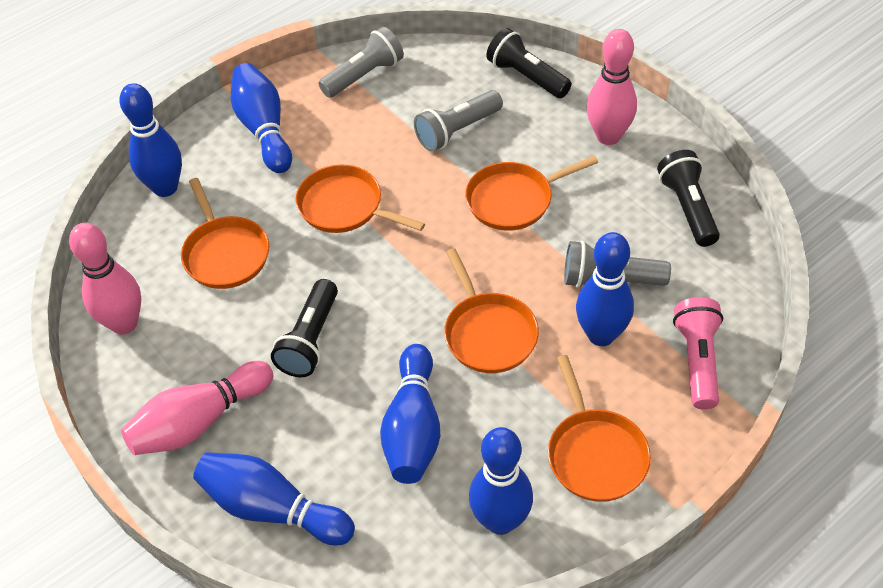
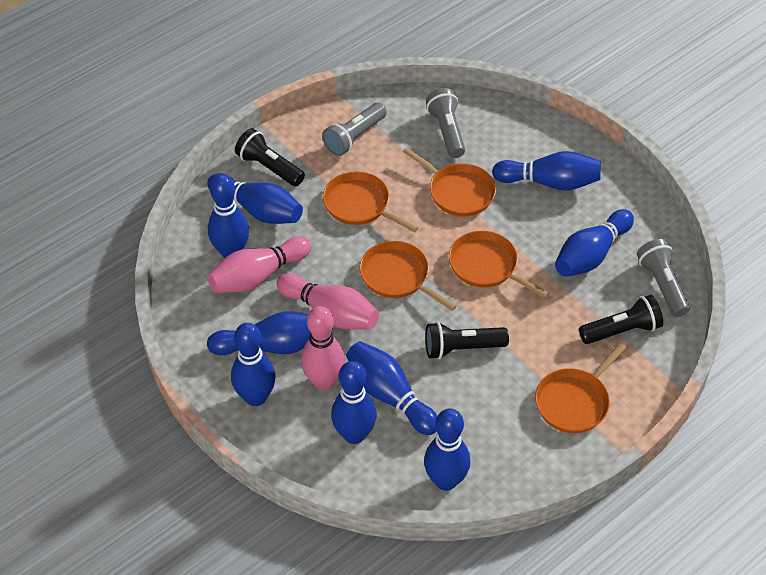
blue bowling pin: 6 -> 9
pink flashlight: 1 -> 0

